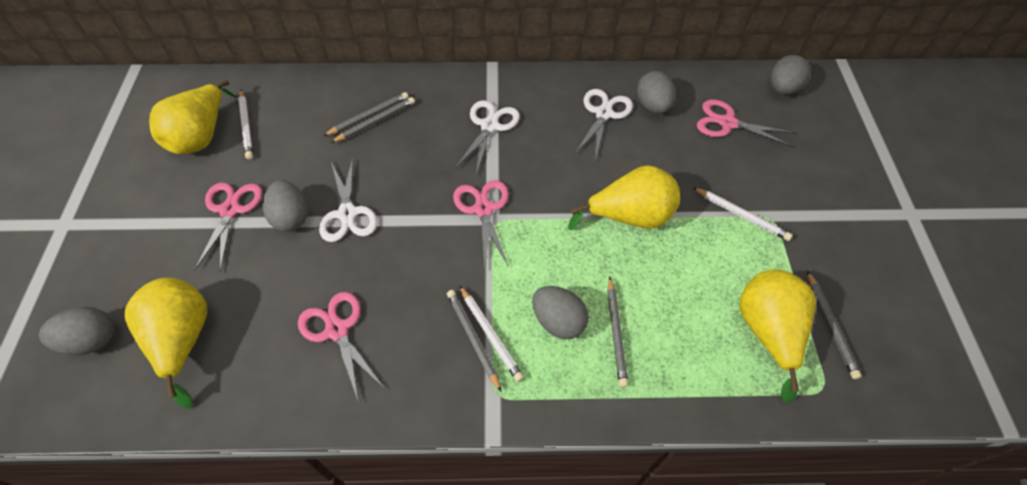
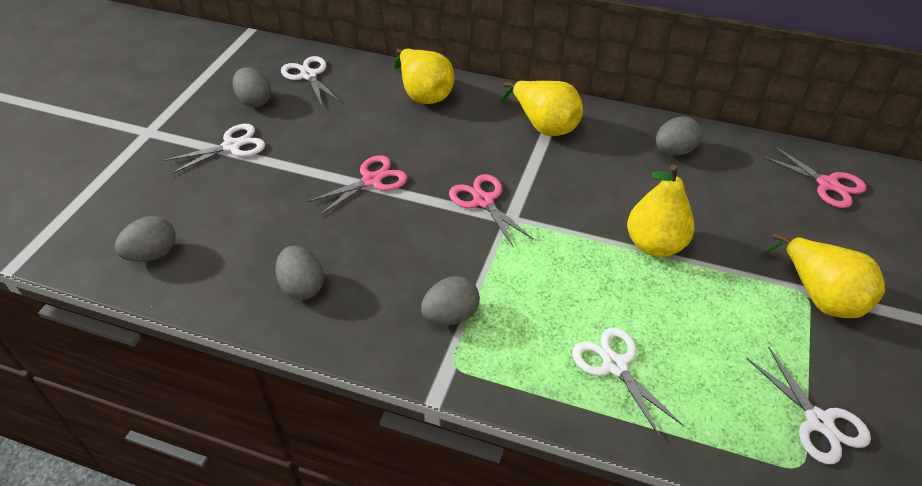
grey pencil: 5 -> 0
pink scissors: 4 -> 3
white pencil: 3 -> 0
white scissors: 3 -> 4

